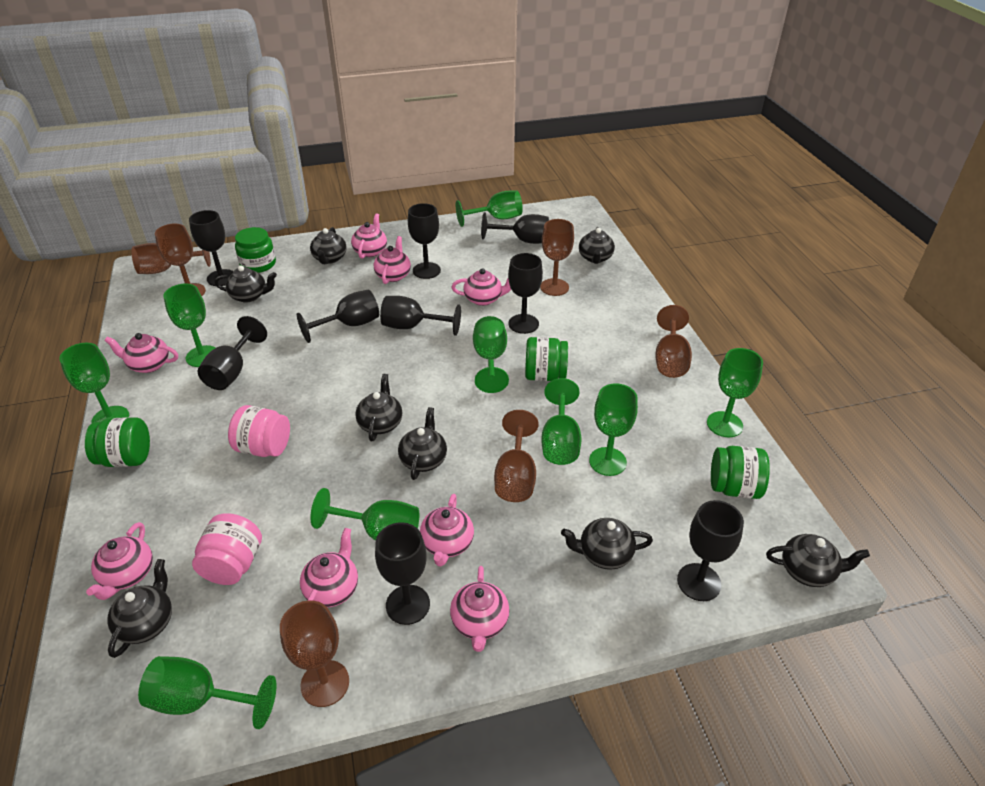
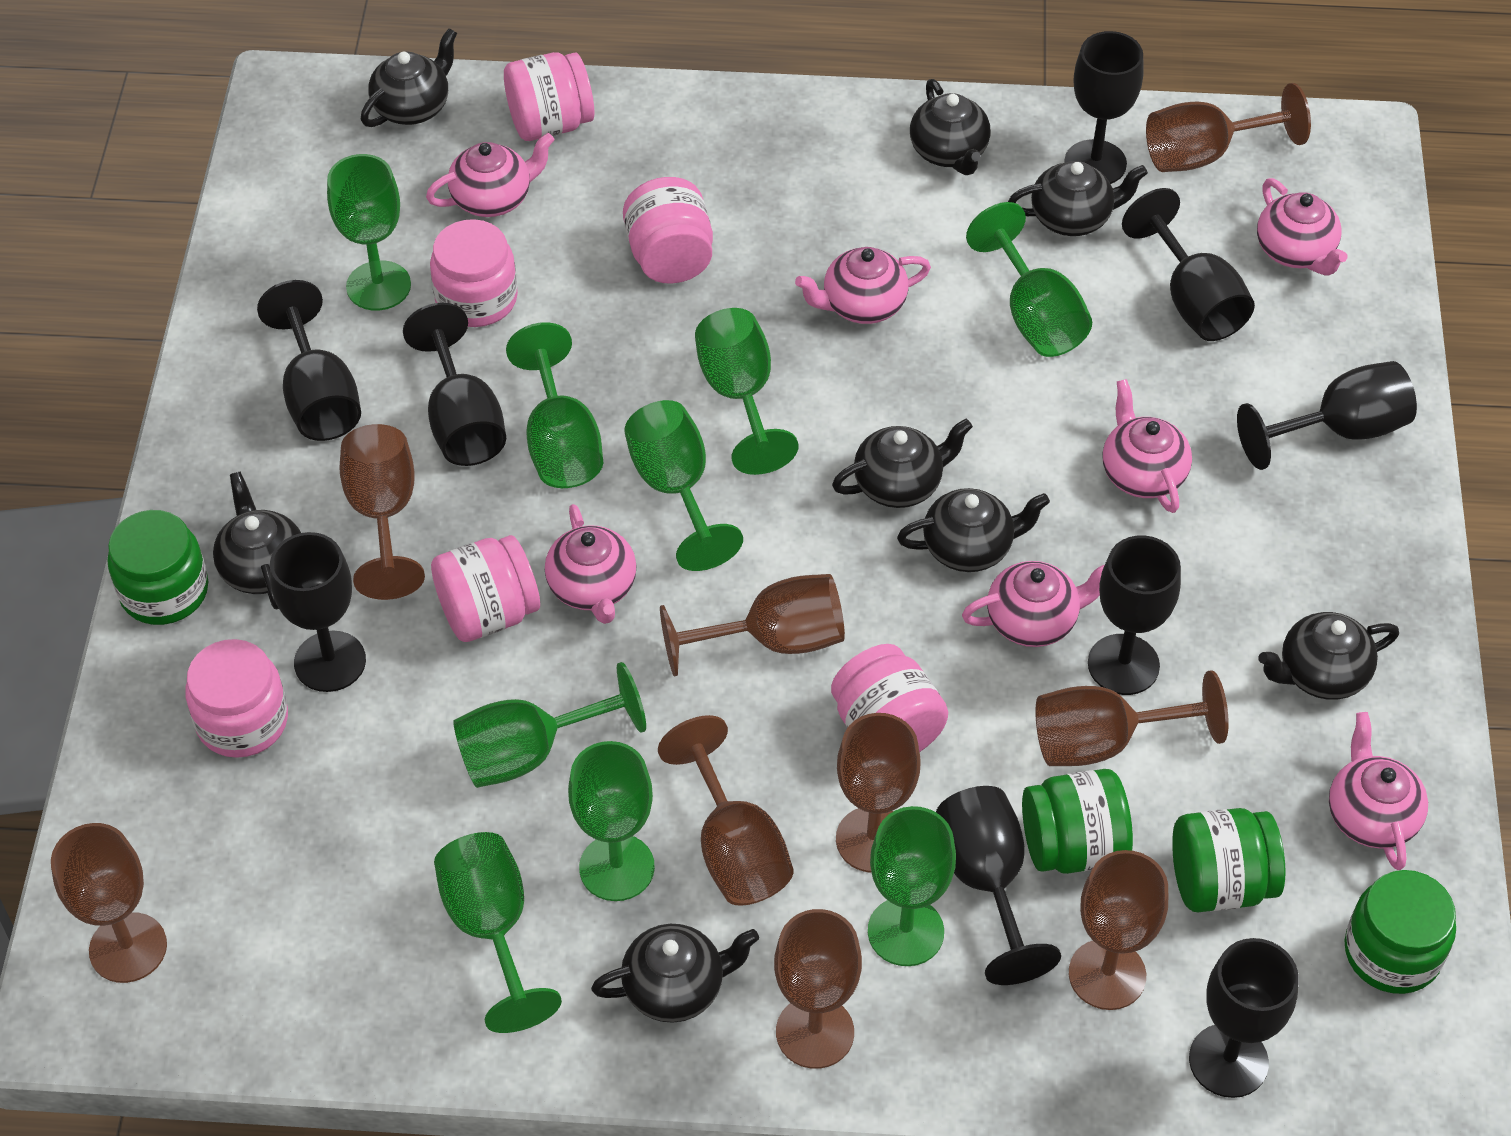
brown goblet: 6 -> 9
pink jar: 2 -> 6
pink teapot: 8 -> 7

